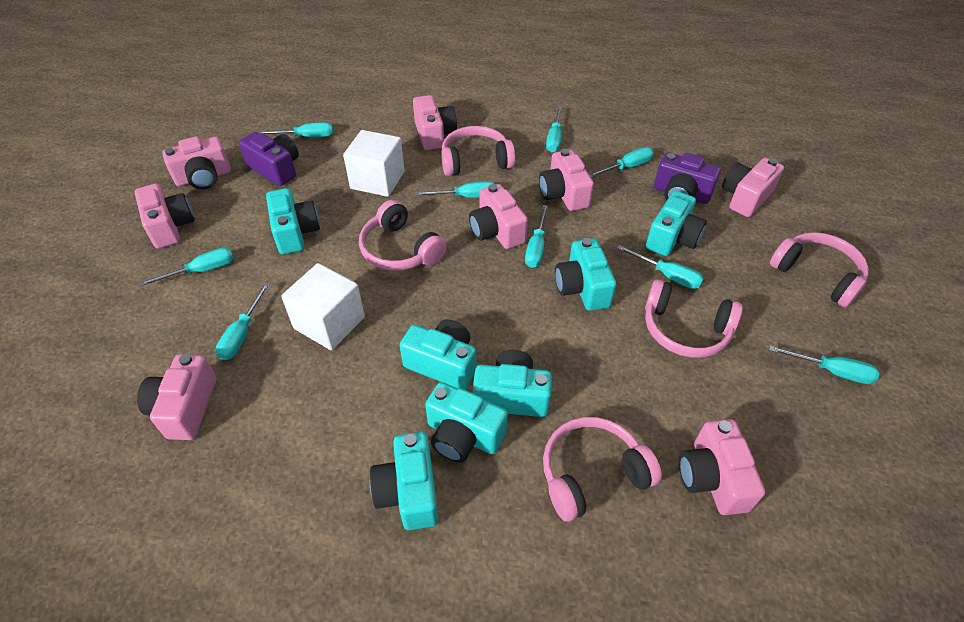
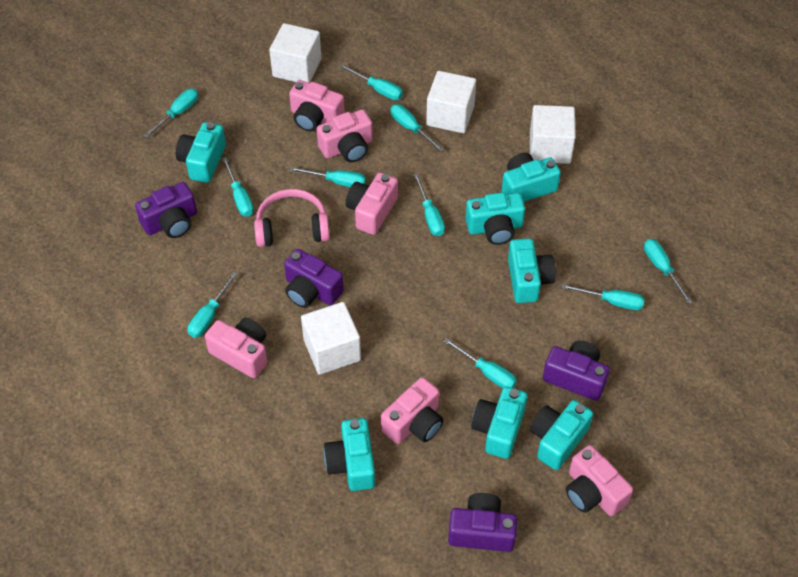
pink camera: 8 -> 6
pink headphones: 5 -> 1
purple camera: 2 -> 4
turquoise screwdriver: 9 -> 10
white cube: 2 -> 4

